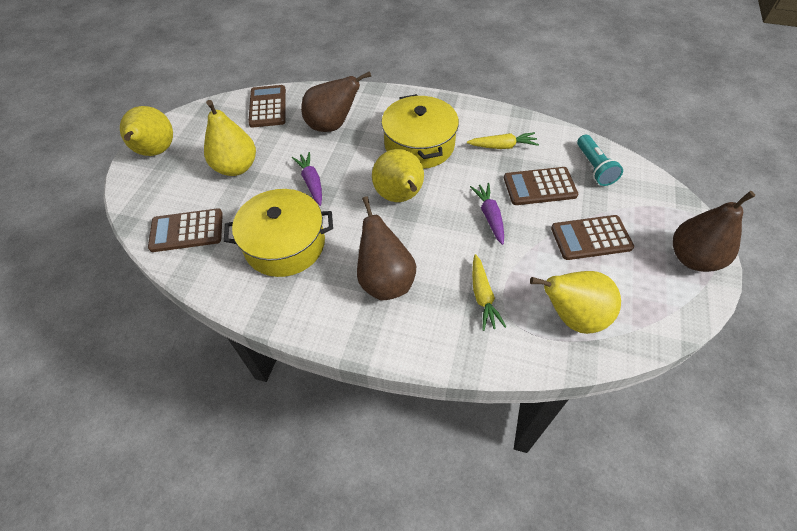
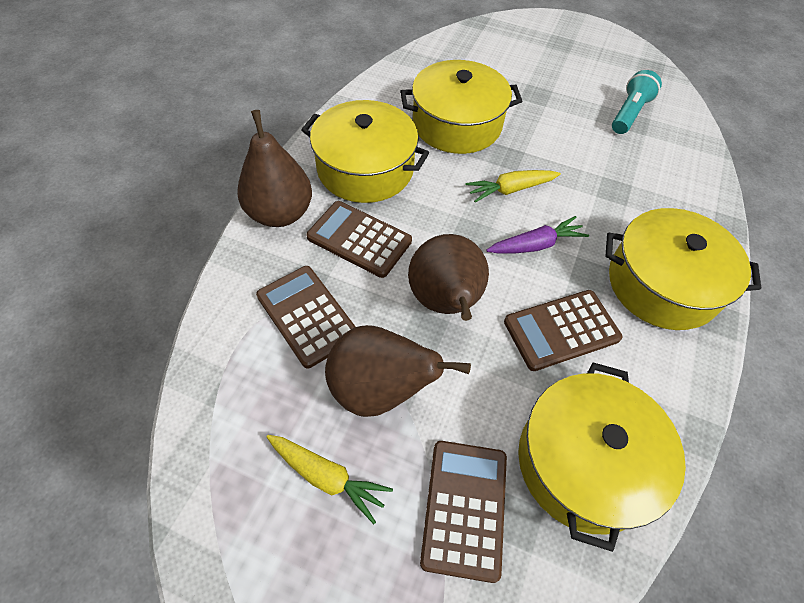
purple carrot: 2 -> 1
yellow pear: 4 -> 0
yellow pot: 2 -> 4

